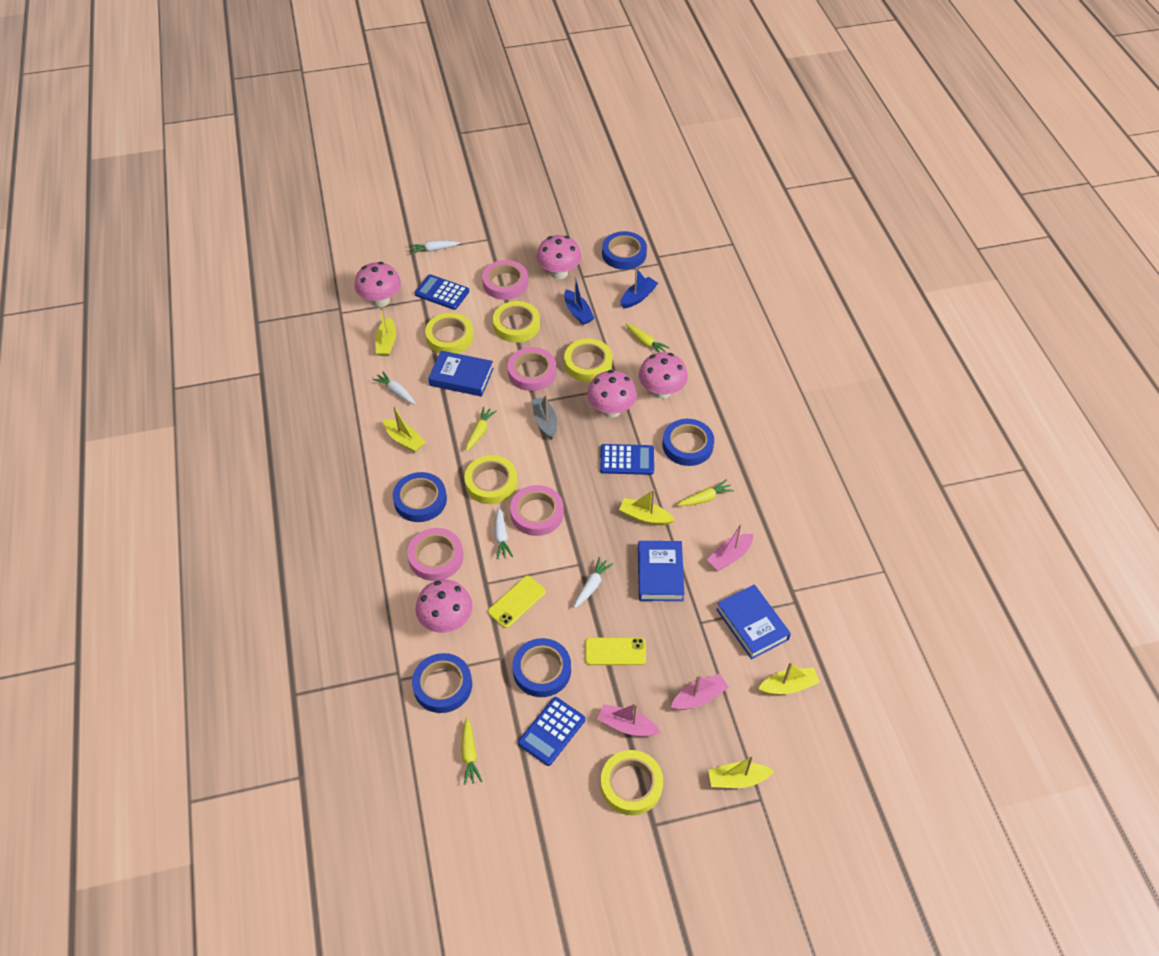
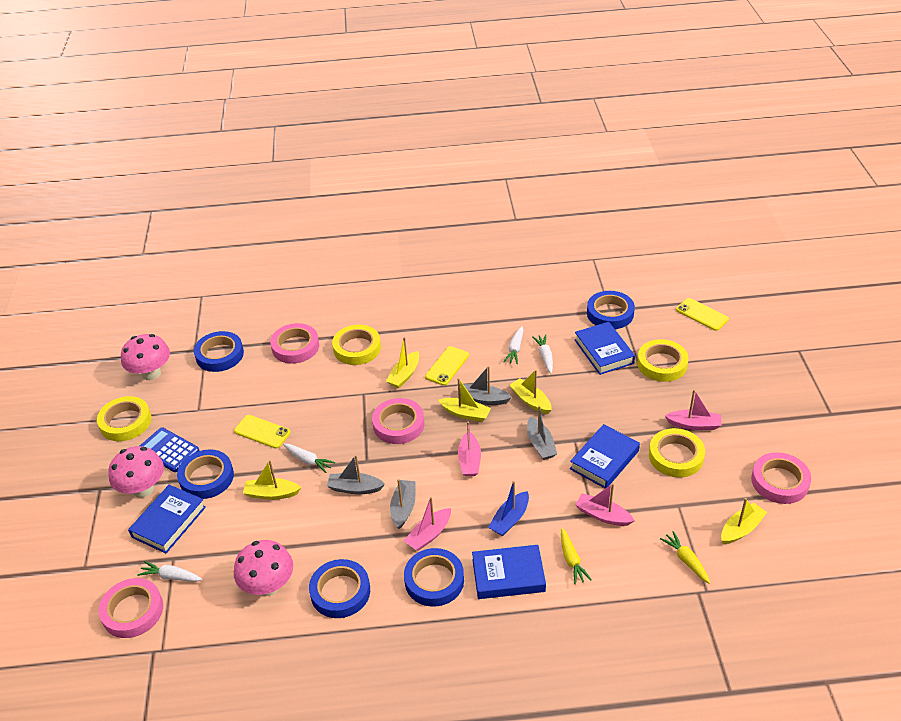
blue boat: 2 -> 1
blue book: 3 -> 4
blue calculator: 3 -> 1
grey boat: 1 -> 4
pink boat: 3 -> 4
pink mushroom: 5 -> 3
yellow carrot: 4 -> 2
yellow phone: 2 -> 3
yellow tape: 5 -> 4

